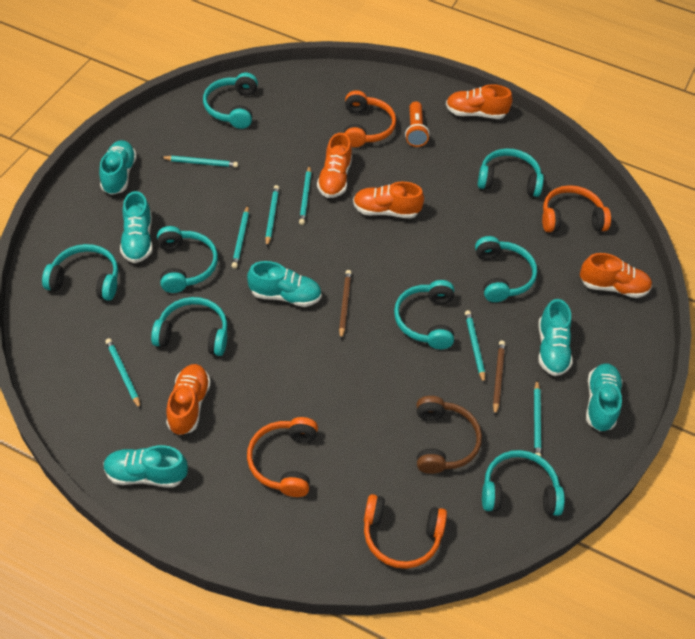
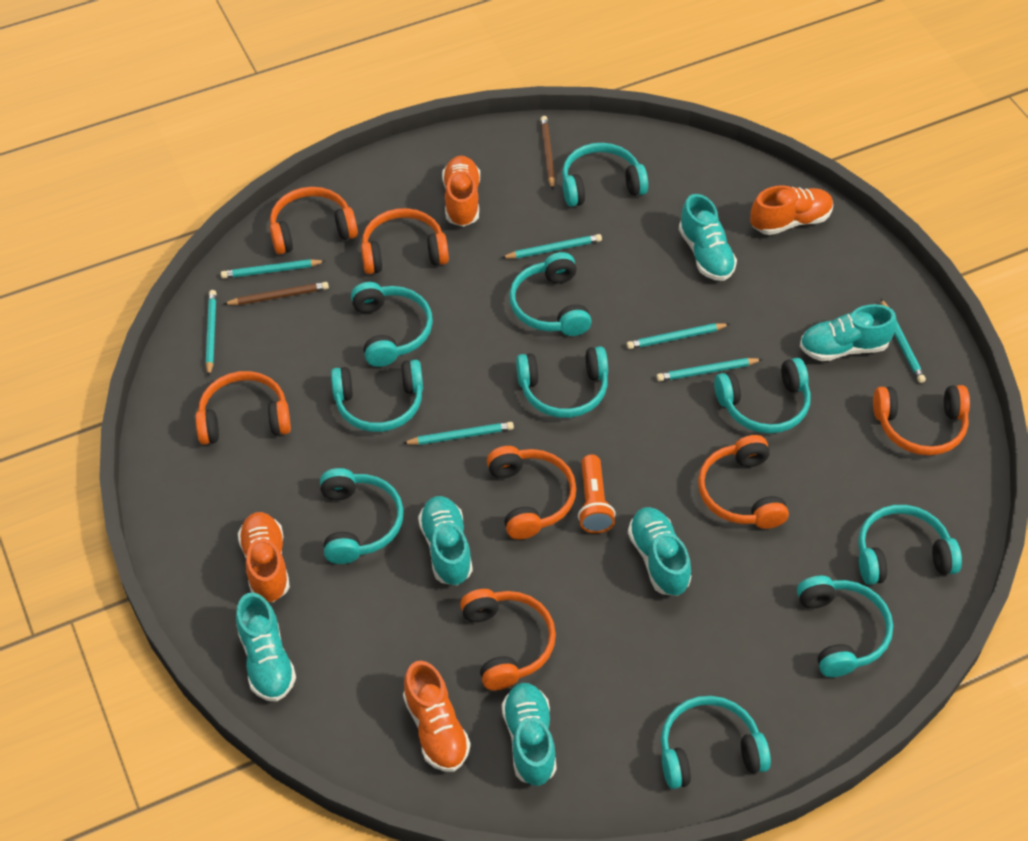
brown headphones: 1 -> 0
orange headphones: 4 -> 7
orange shoe: 5 -> 4
turquoise headphones: 8 -> 10

